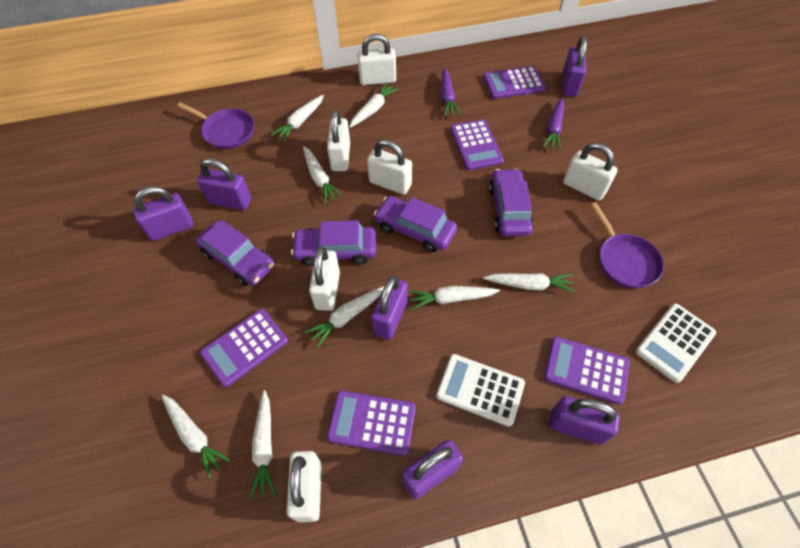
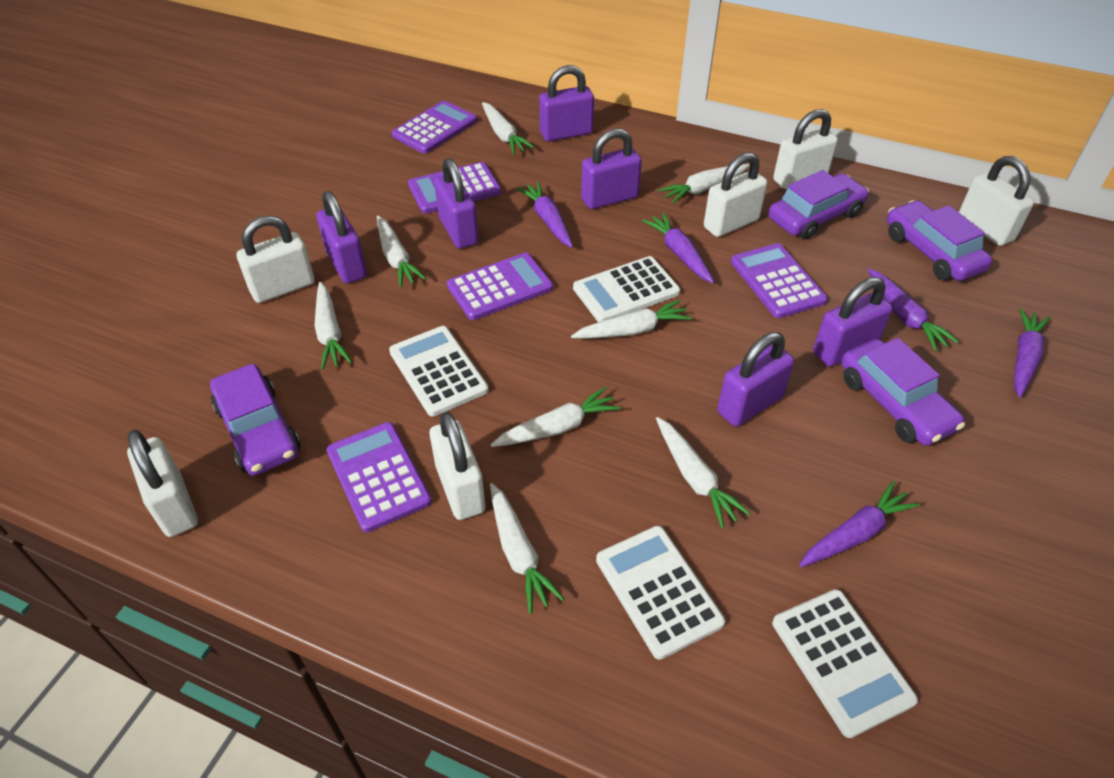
purple carrot: 2 -> 5
purple pan: 2 -> 0
white calculator: 2 -> 4

